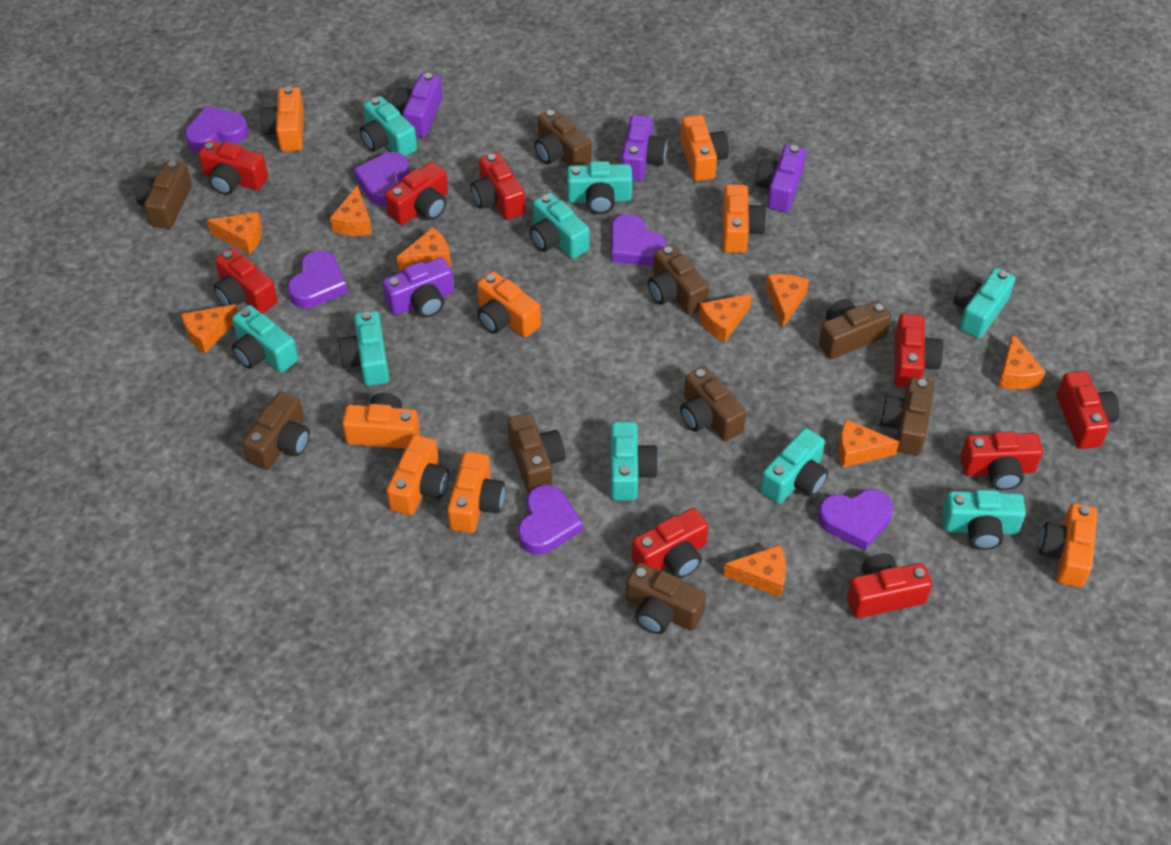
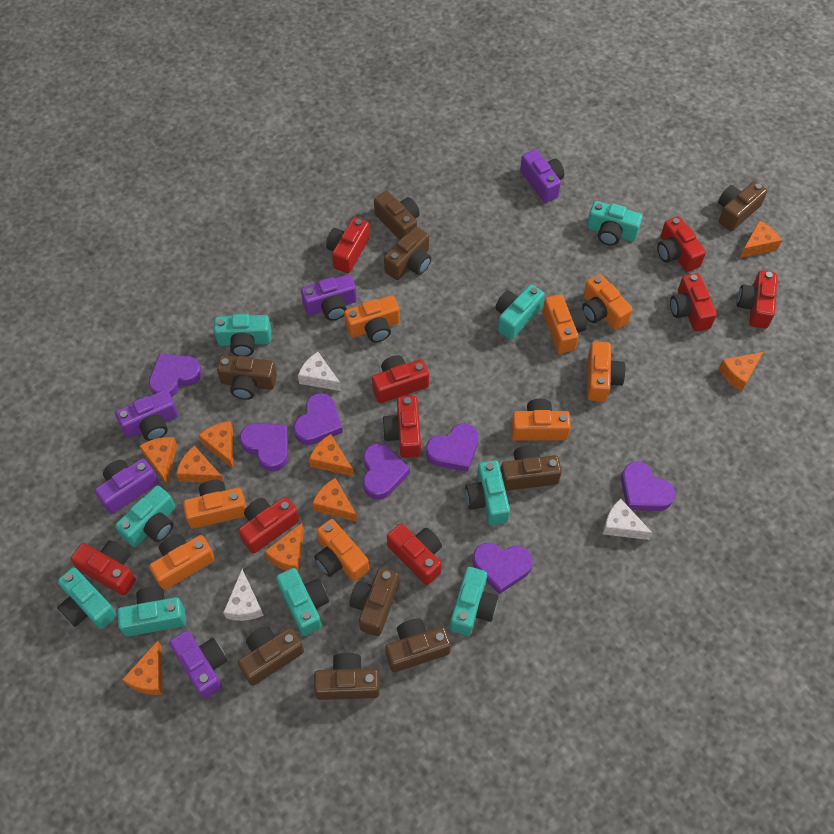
purple camera: 4 -> 5
purple heart: 6 -> 7
white cheese: 0 -> 3

